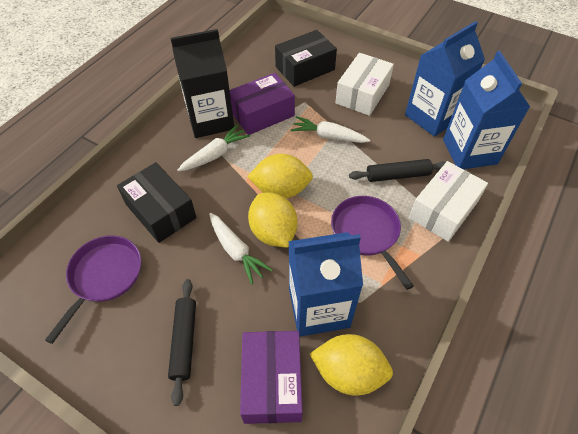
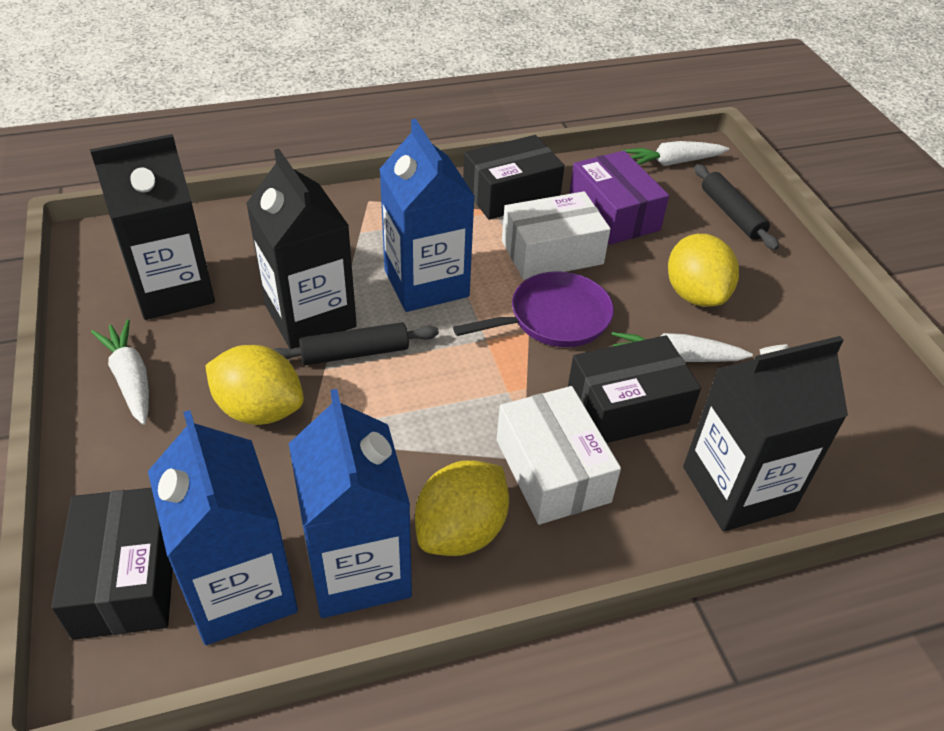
black box: 2 -> 3
black carton: 1 -> 3
purple box: 2 -> 1
purple pan: 2 -> 1

